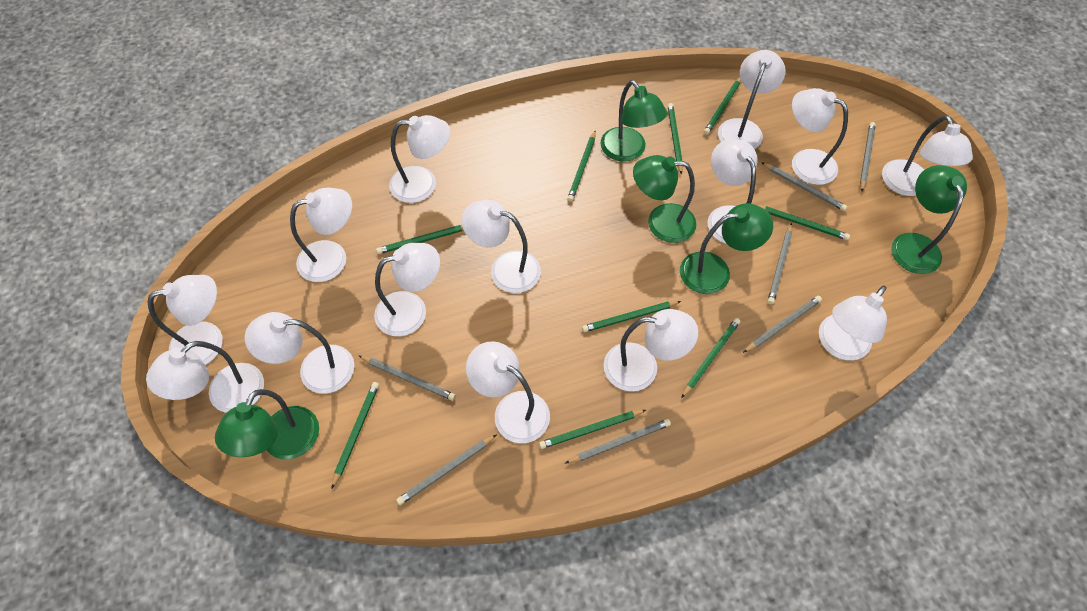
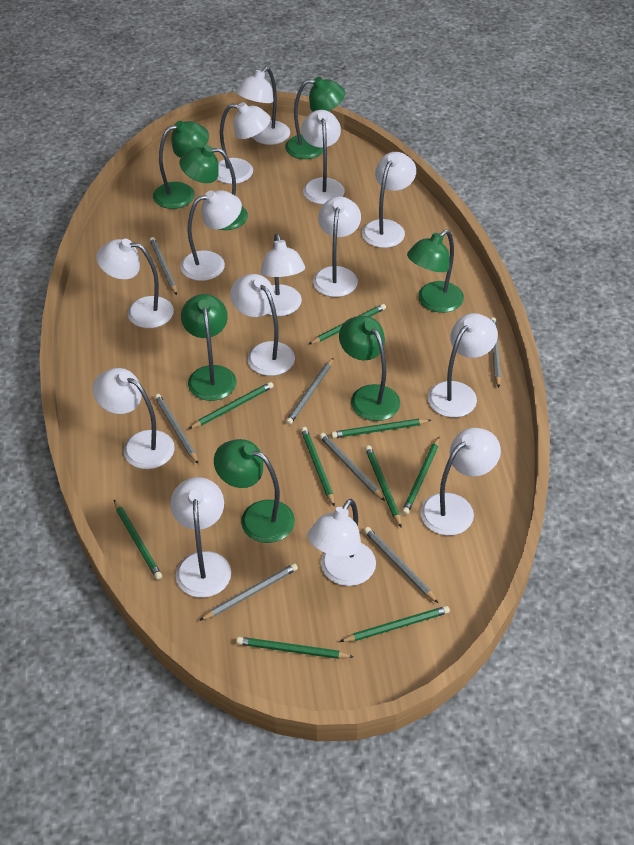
green lamp: 5 -> 7

